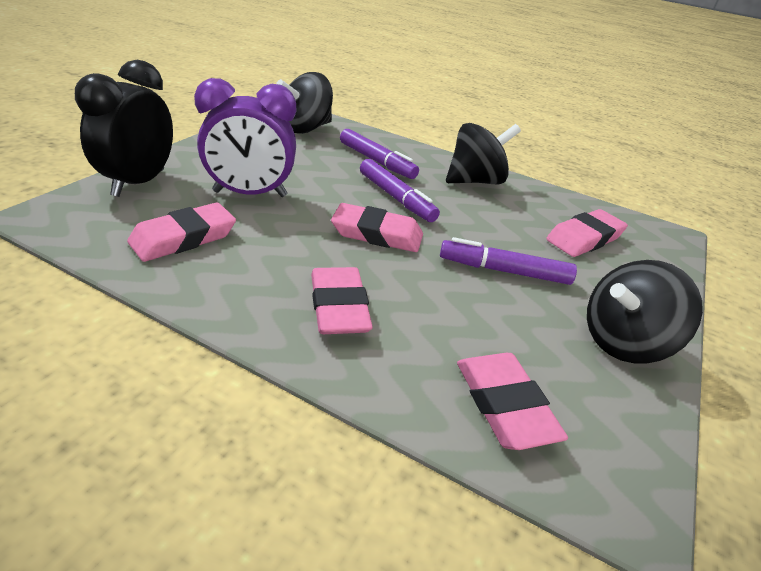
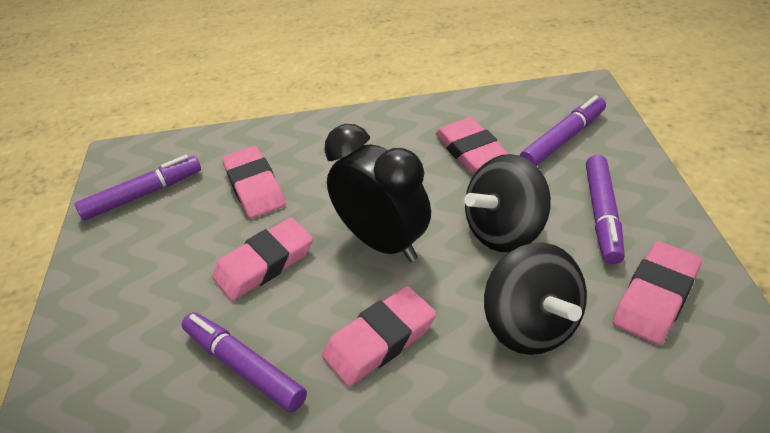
black spinning top: 3 -> 2
purple clock: 1 -> 0
purple marker: 3 -> 4

